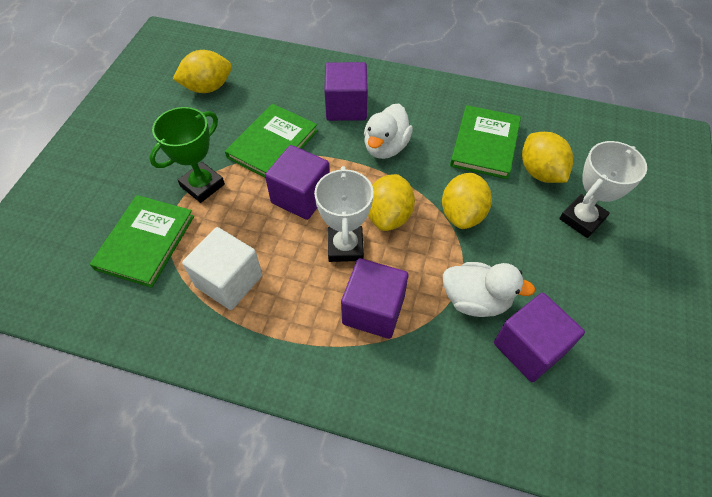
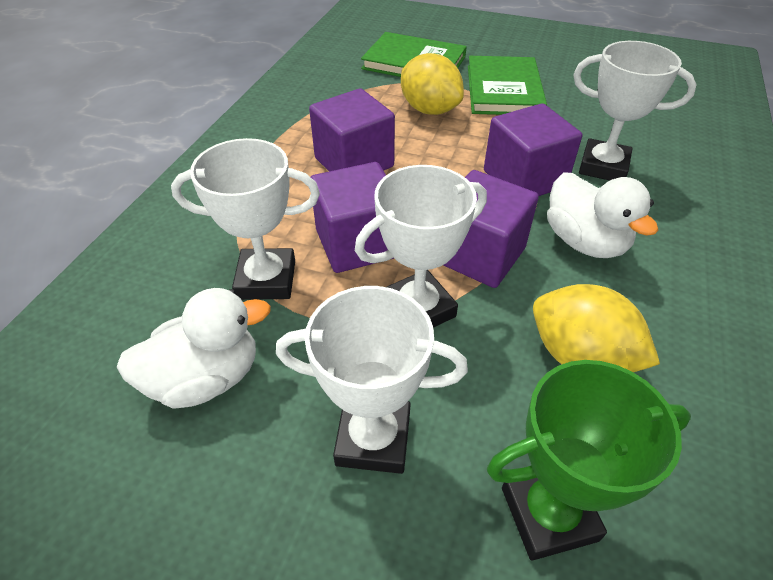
green book: 3 -> 2
white cube: 1 -> 0
white trophy: 2 -> 4
yellow lemon: 4 -> 2

